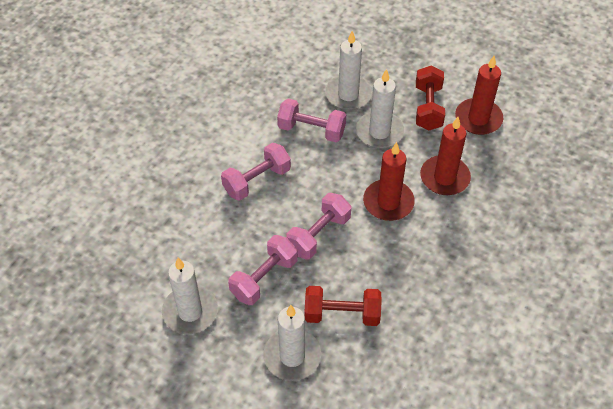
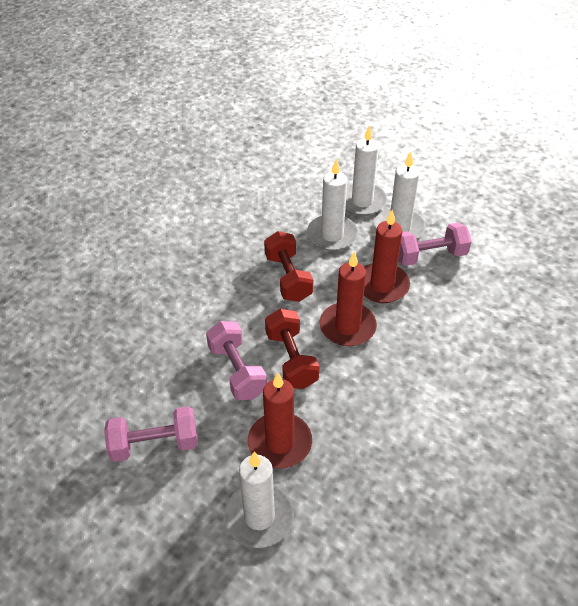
pink dumbbell: 4 -> 3

